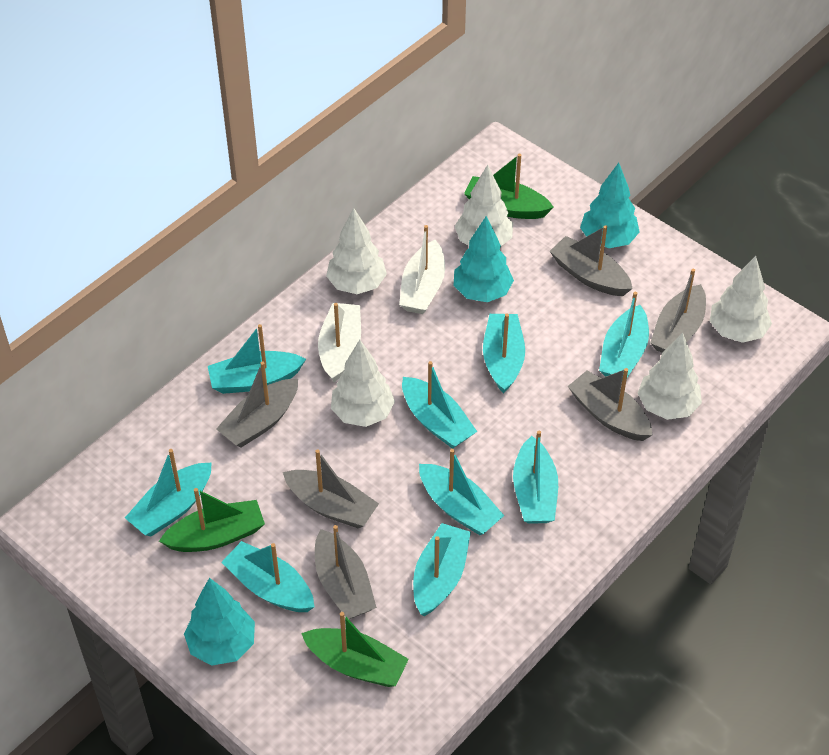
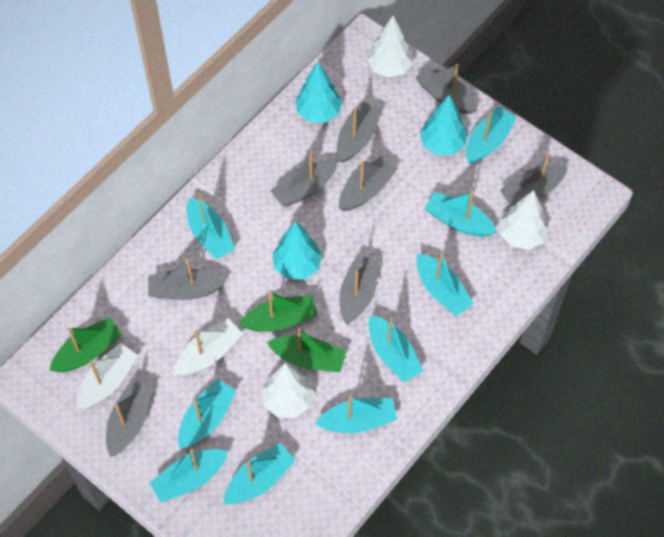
grey boat: 6 -> 8
white tree: 5 -> 3

